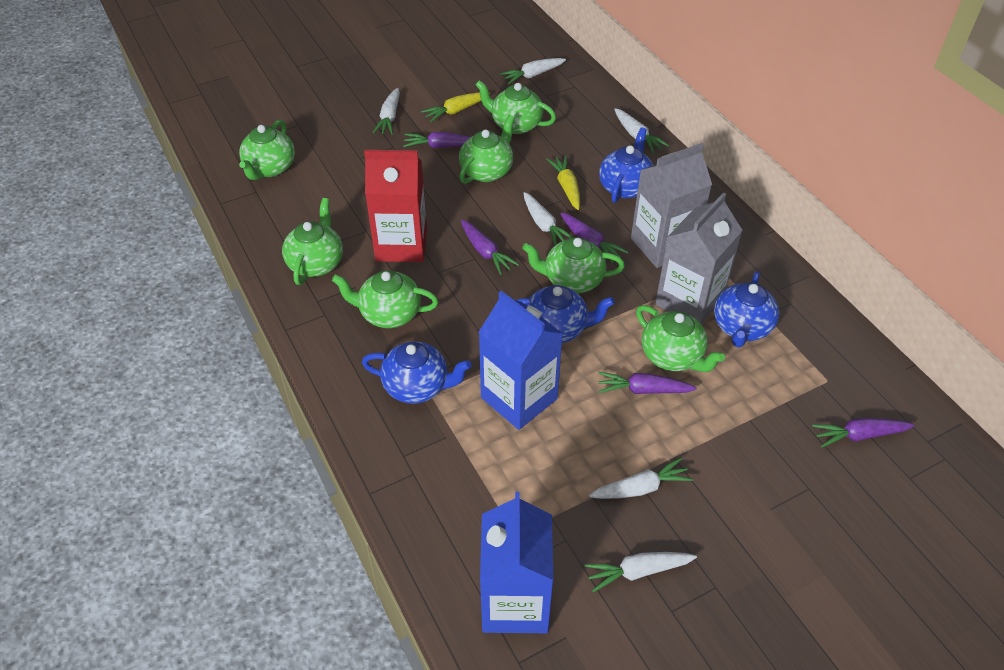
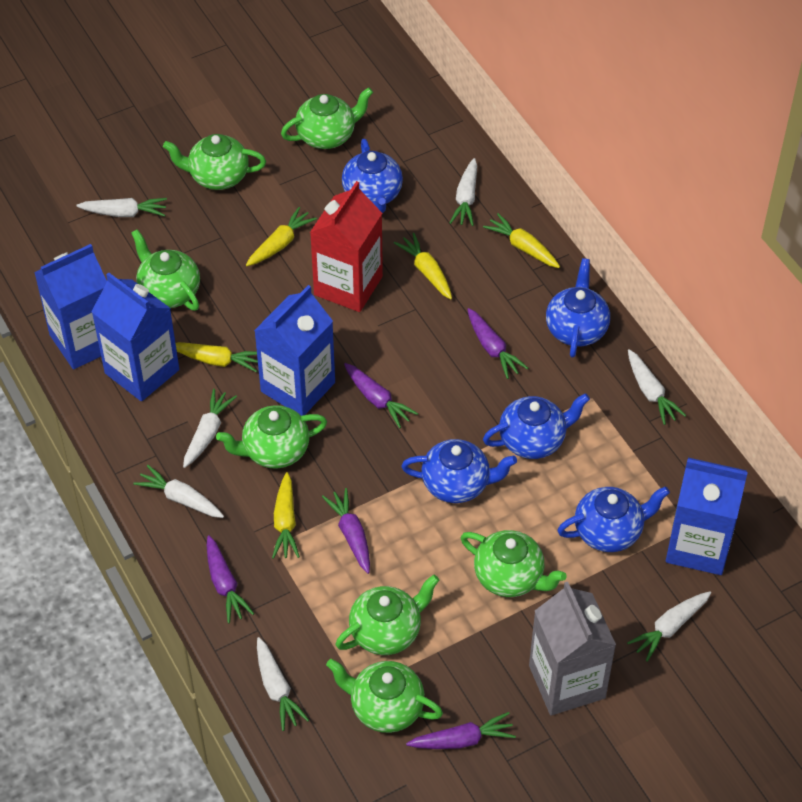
blue carton: 2 -> 4
blue teapot: 4 -> 5
grey carton: 2 -> 1
white carrot: 6 -> 7
yellow carrot: 2 -> 5

